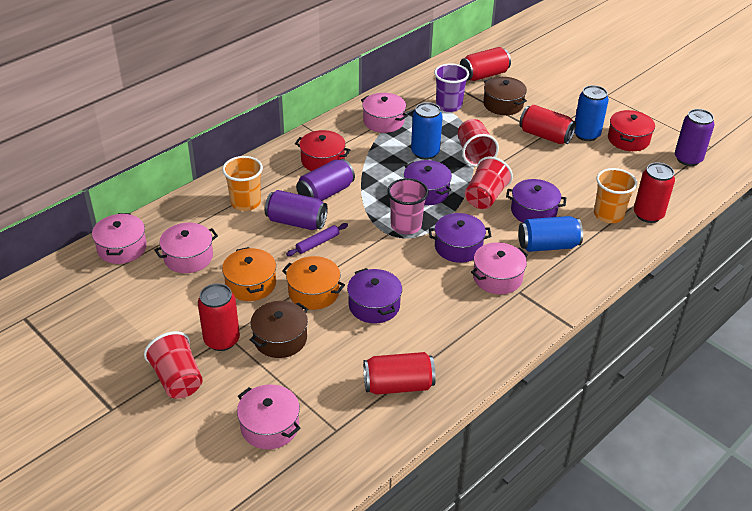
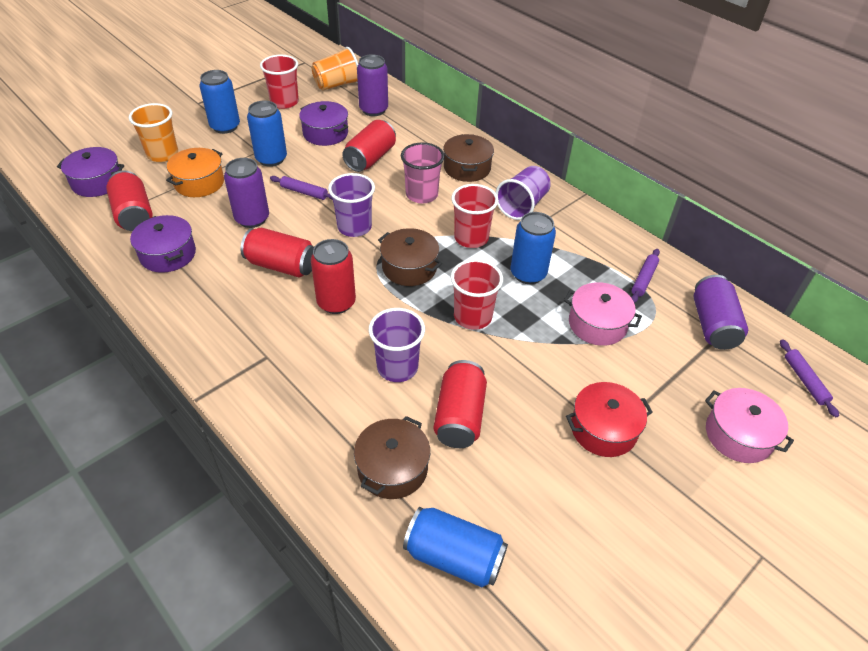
blue can: 3 -> 4
brown pot: 2 -> 3
orange pot: 2 -> 1
pink pot: 5 -> 2
purple cup: 1 -> 3
purple pot: 4 -> 3
purple rolling pin: 1 -> 3
red pot: 2 -> 1

